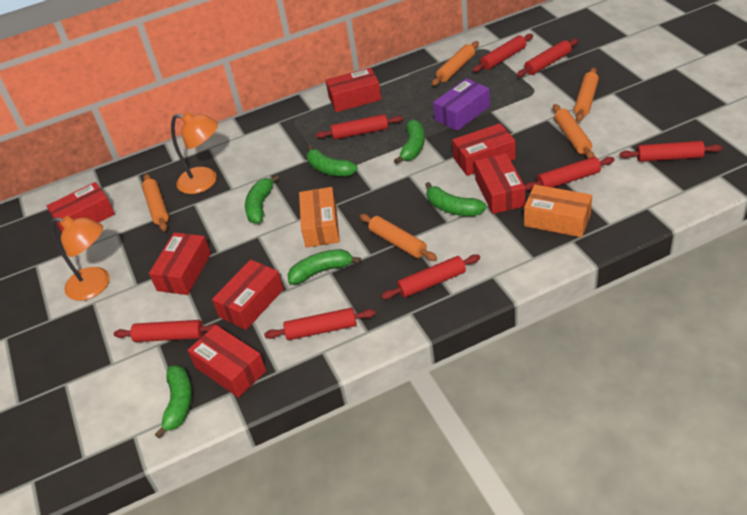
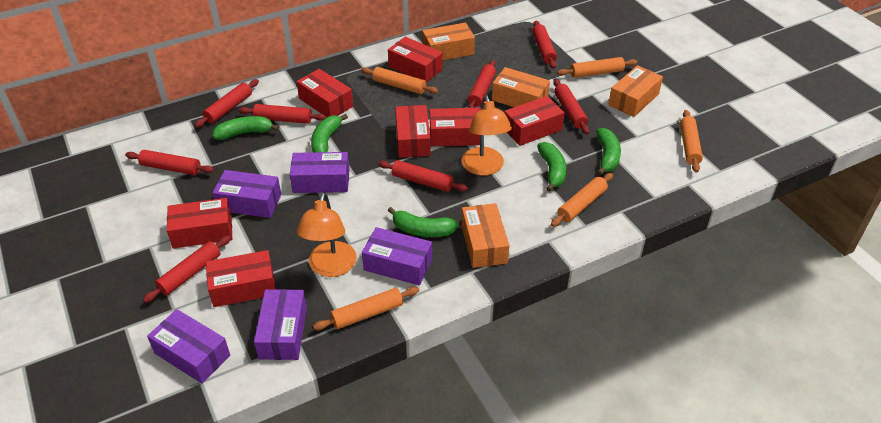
green banana: 6 -> 5
orange box: 2 -> 4
purple box: 1 -> 5

